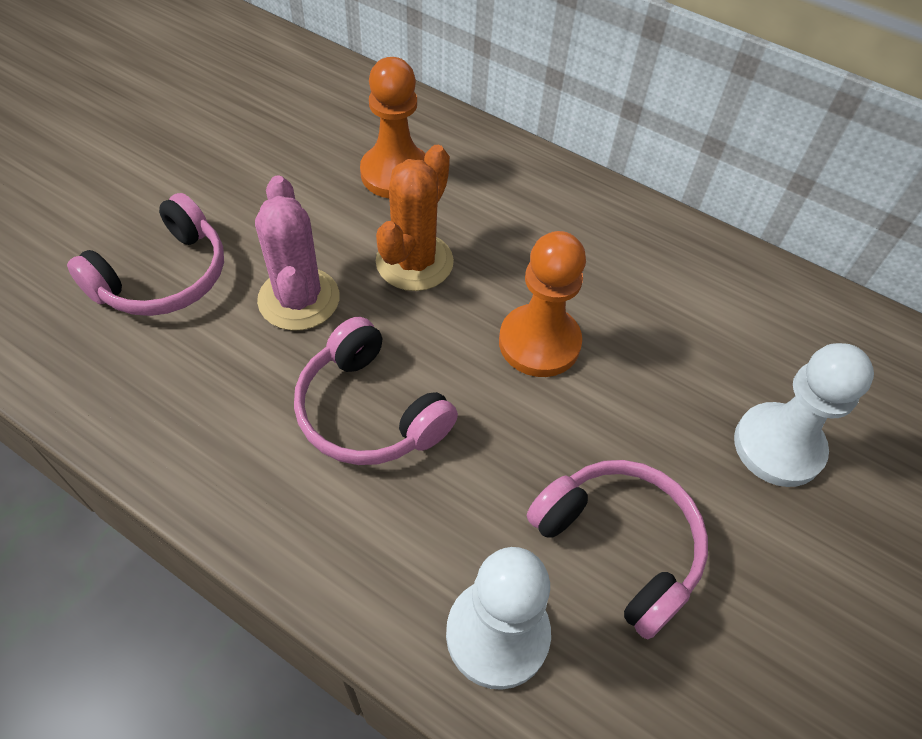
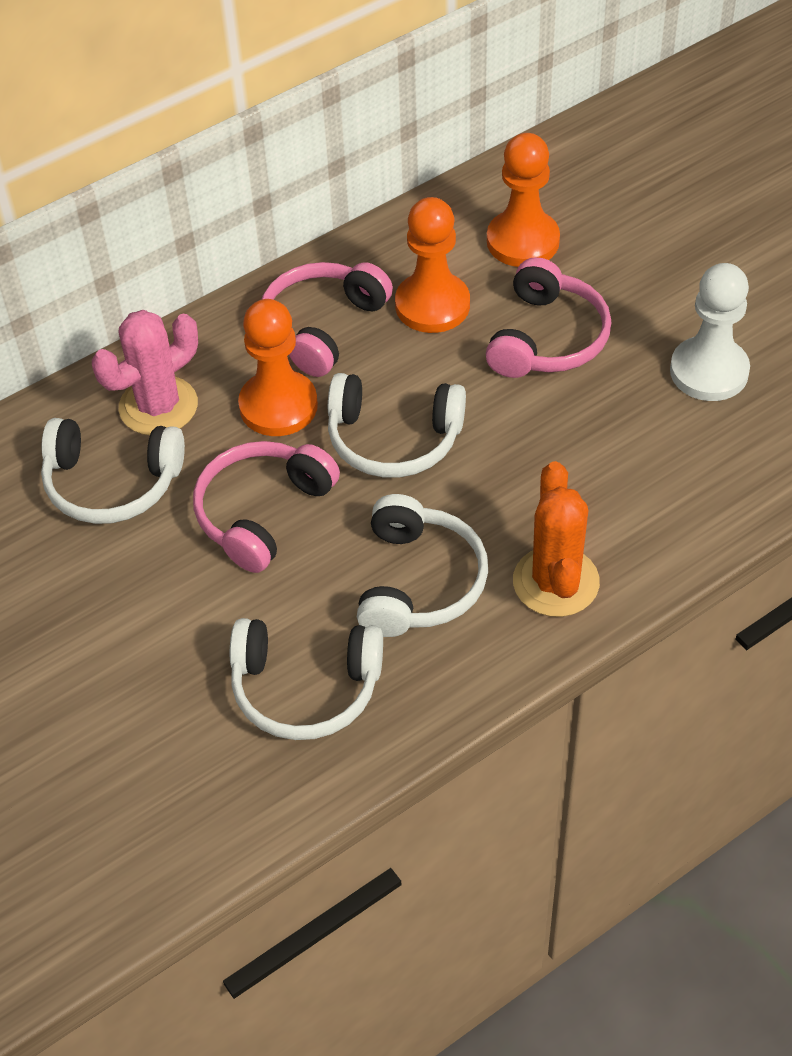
orange pawn: 2 -> 3
white headphones: 0 -> 4
white pawn: 2 -> 1

